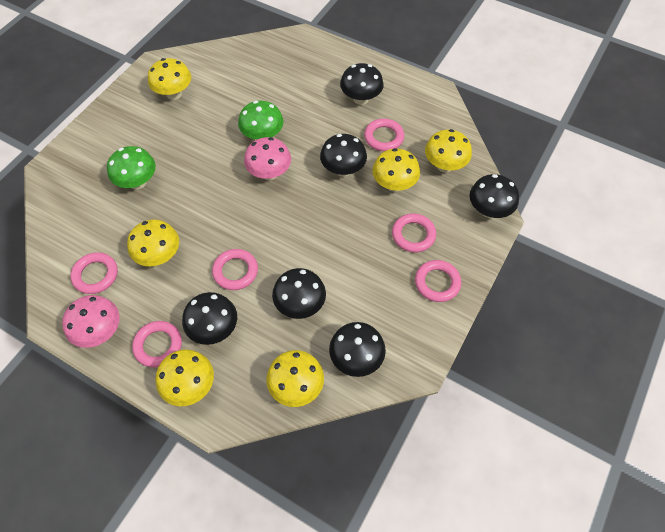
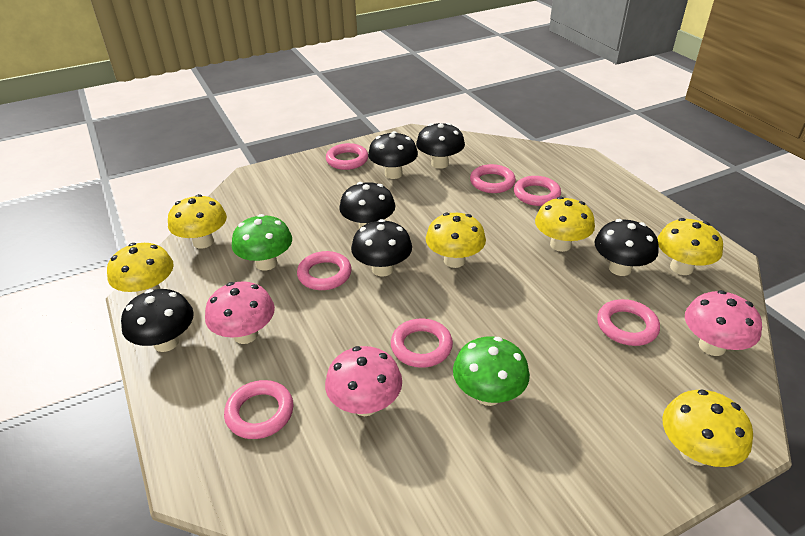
pink mushroom: 2 -> 3
pink ring: 6 -> 7

